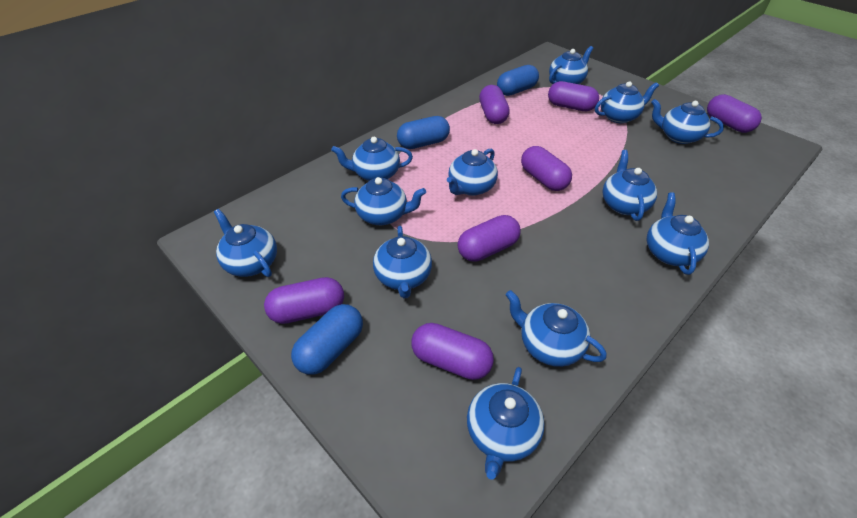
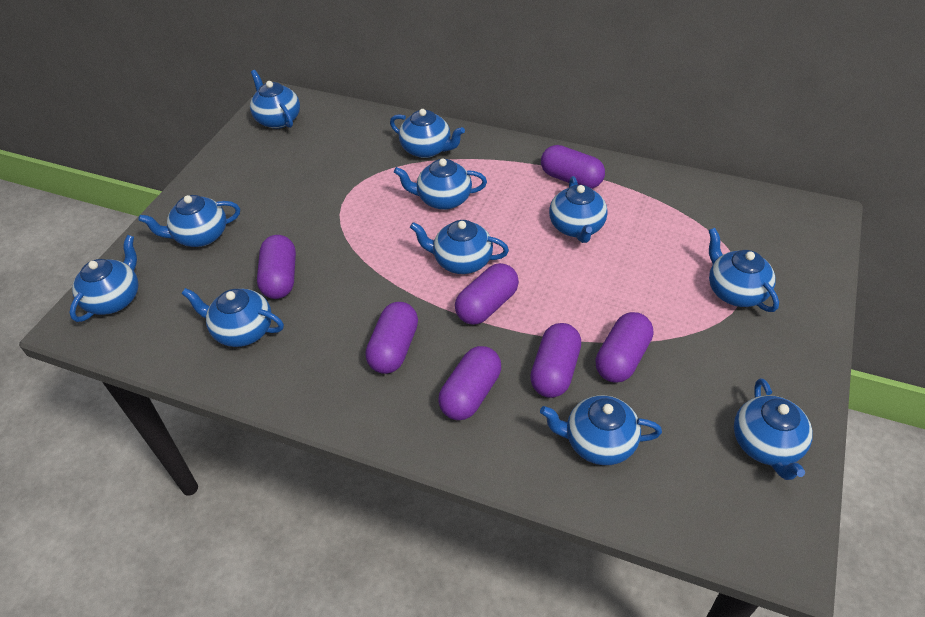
blue capsule: 3 -> 0
blue teapot: 12 -> 11

